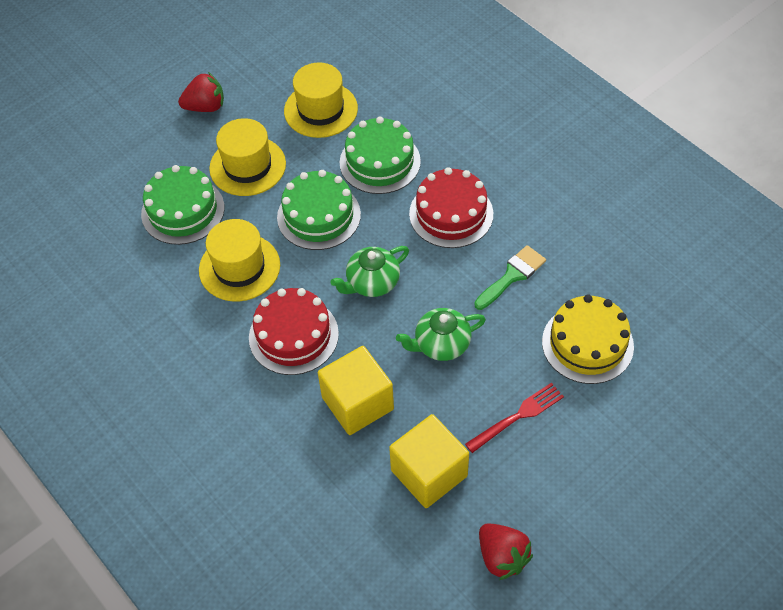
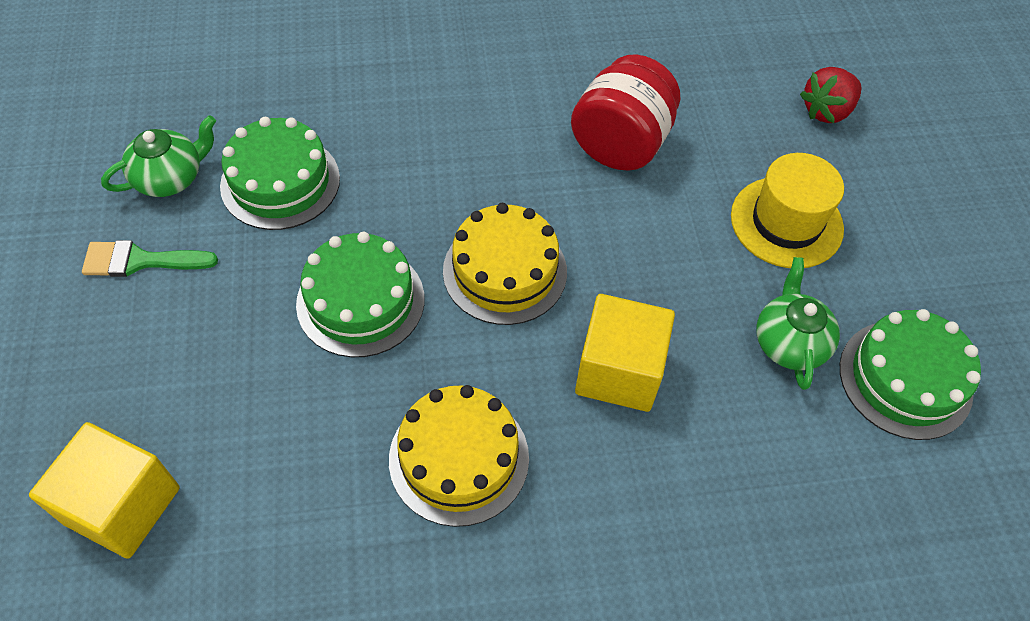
red cake: 2 -> 0
red fork: 1 -> 0
red jar: 0 -> 1
red strawberry: 2 -> 1
yellow cake: 1 -> 2
yellow hat: 3 -> 1

